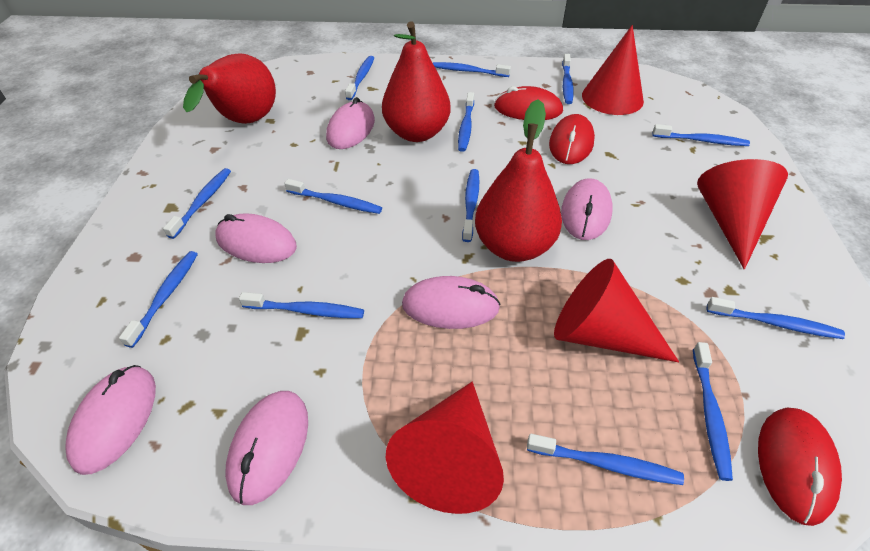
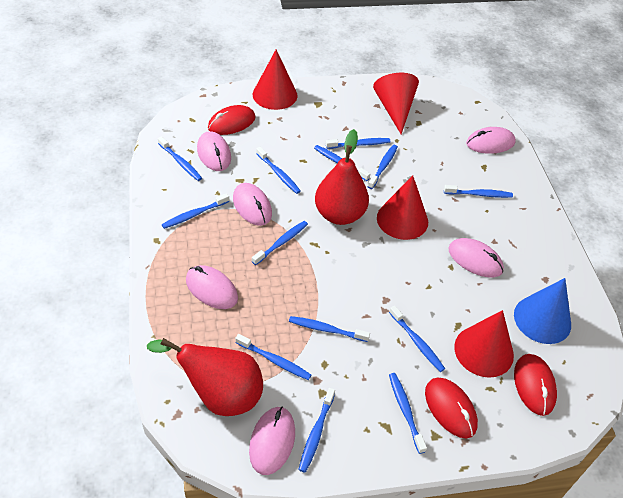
blue cone: 0 -> 1
red pear: 3 -> 2

